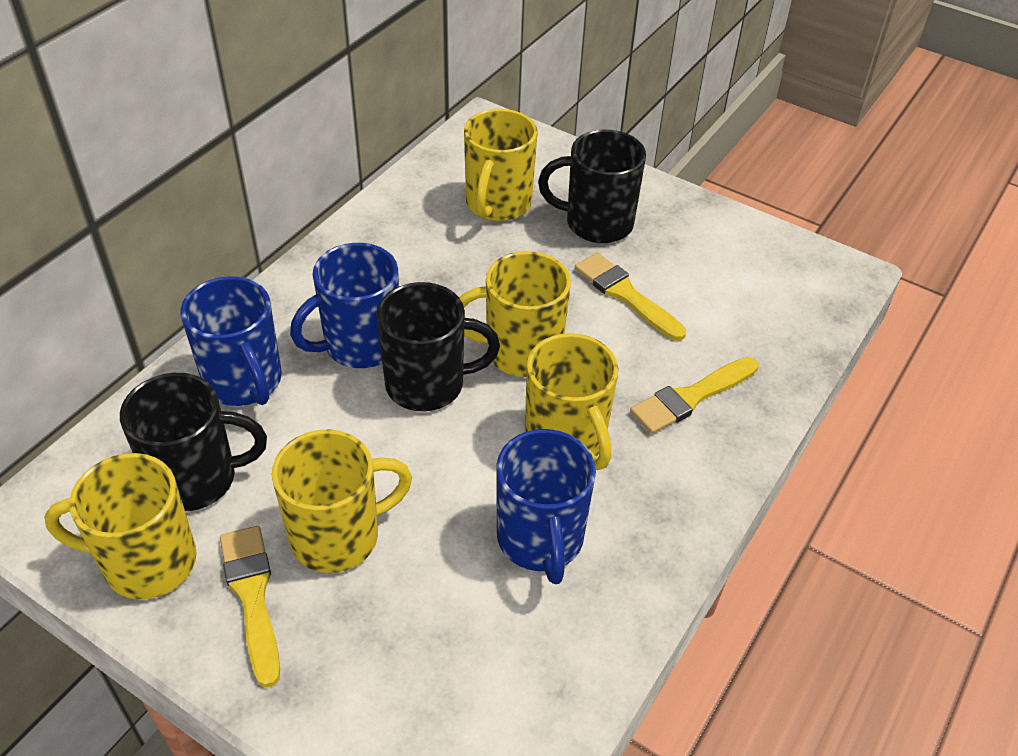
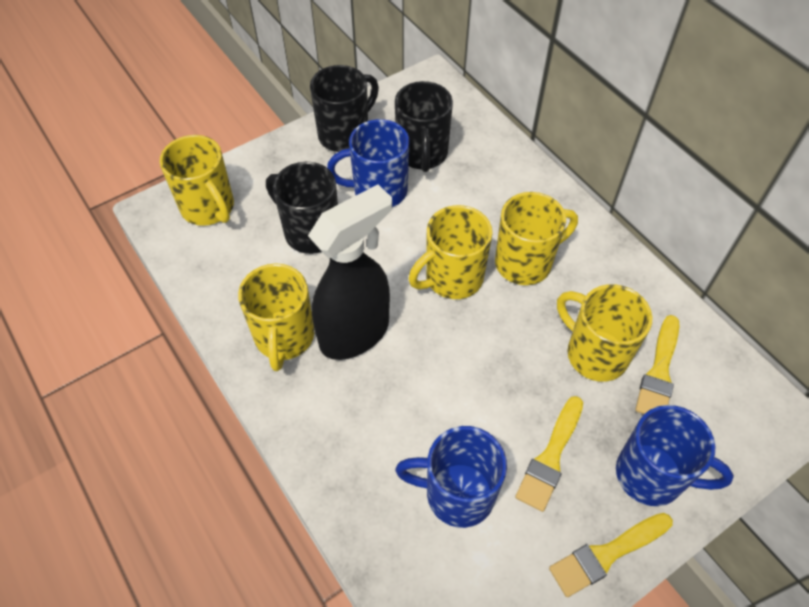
black spray bottle: 0 -> 1

